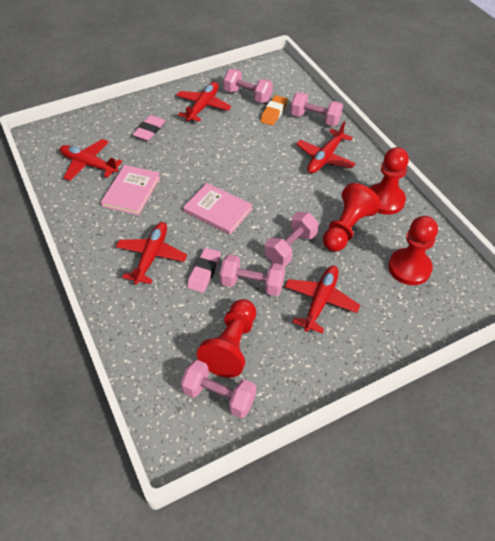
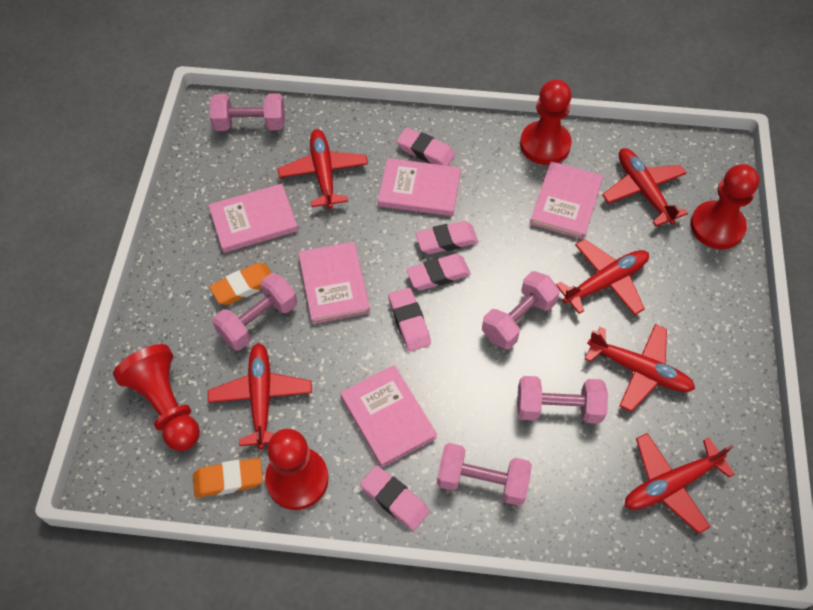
orange eraser: 1 -> 2
pink book: 2 -> 5
pink eraser: 2 -> 5
red plane: 5 -> 6

